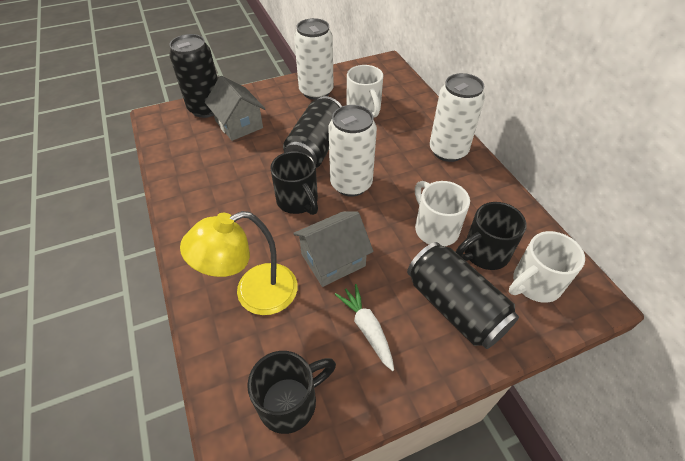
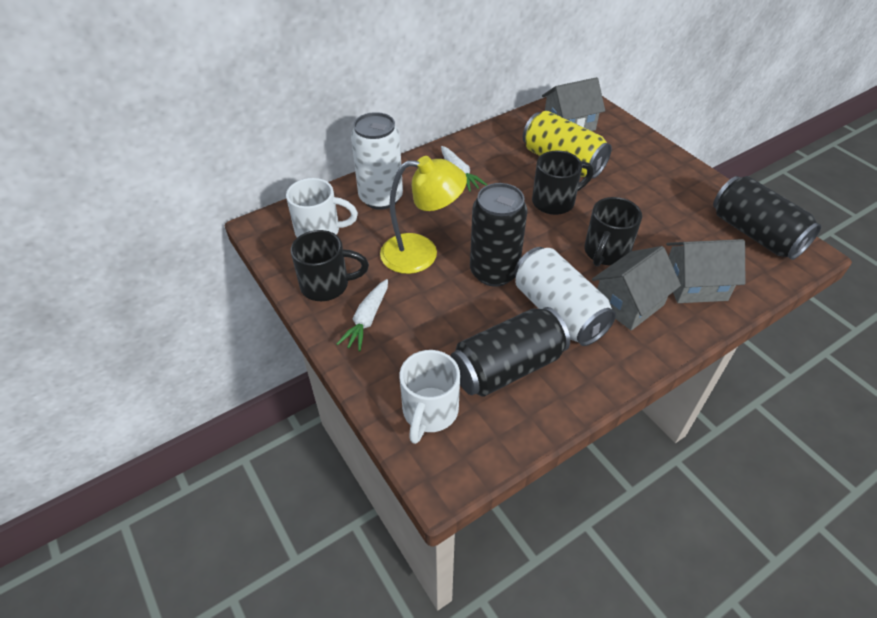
grey house: 2 -> 3
white can: 3 -> 2
white carrot: 1 -> 2
white mug: 3 -> 2
yellow can: 0 -> 1

